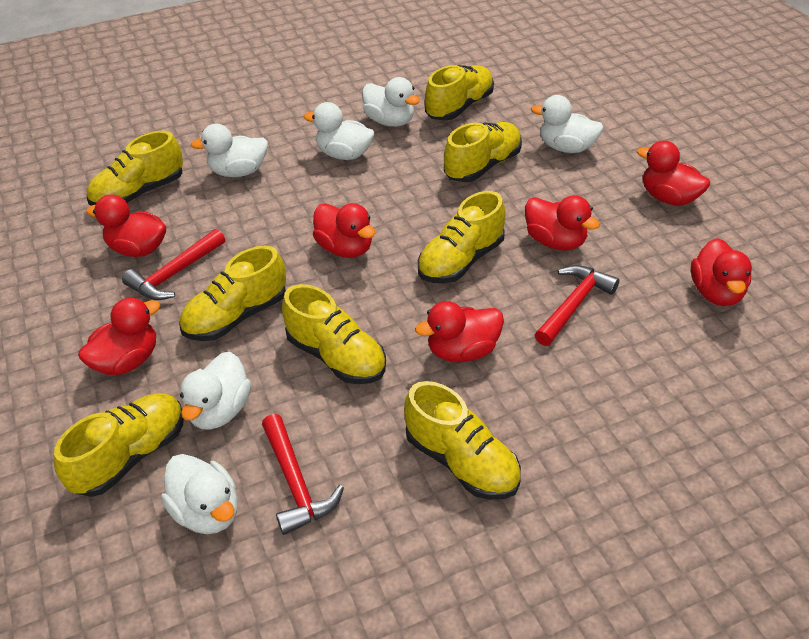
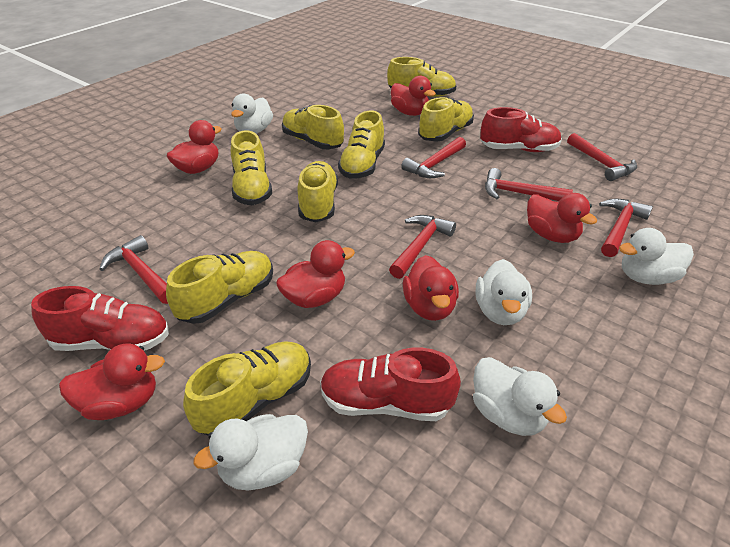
red duck: 7 -> 6
red hammer: 3 -> 6
red shoe: 0 -> 3
white duck: 6 -> 5

